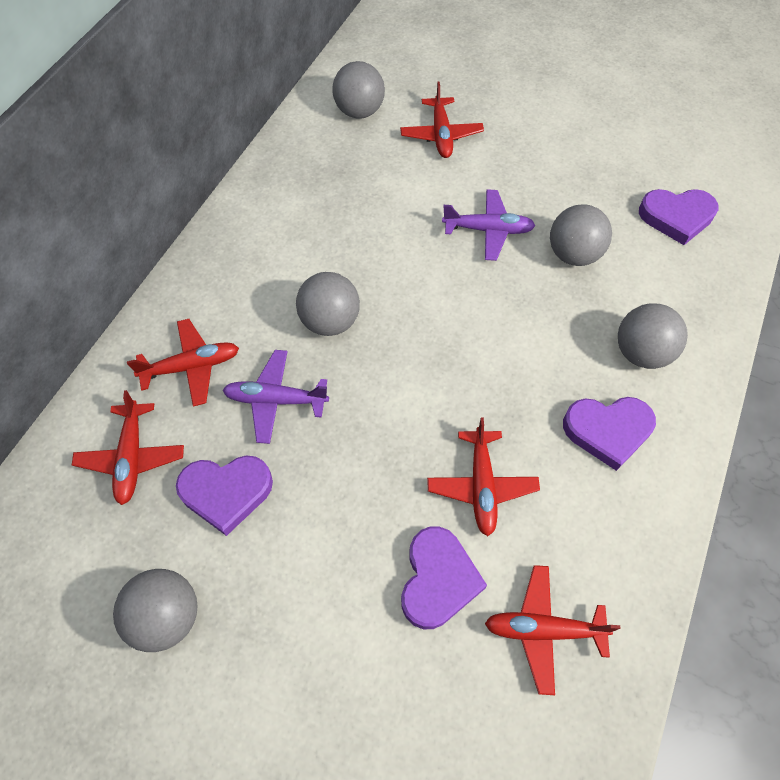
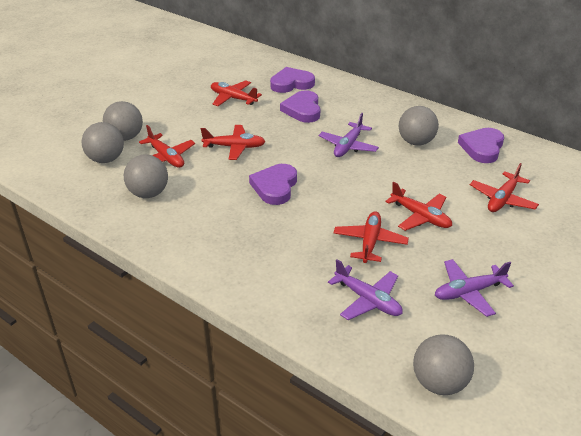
purple plane: 2 -> 3
red plane: 5 -> 6

